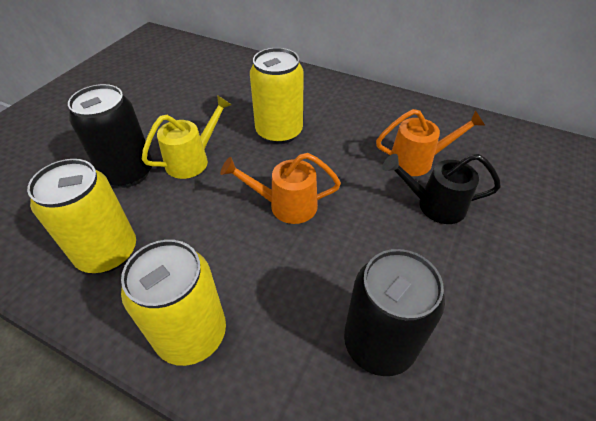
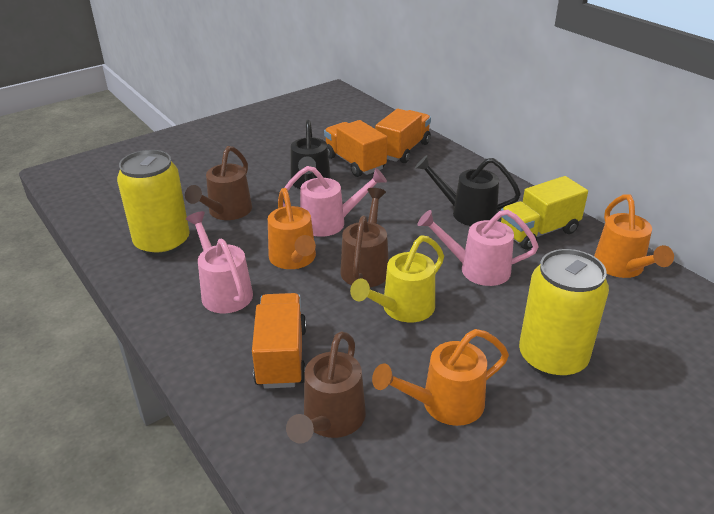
black can: 2 -> 0
black watering can: 1 -> 2
brown watering can: 0 -> 3
orange truck: 0 -> 3
orange watering can: 2 -> 3
pink watering can: 0 -> 3
yellow can: 3 -> 2
yellow truck: 0 -> 1

